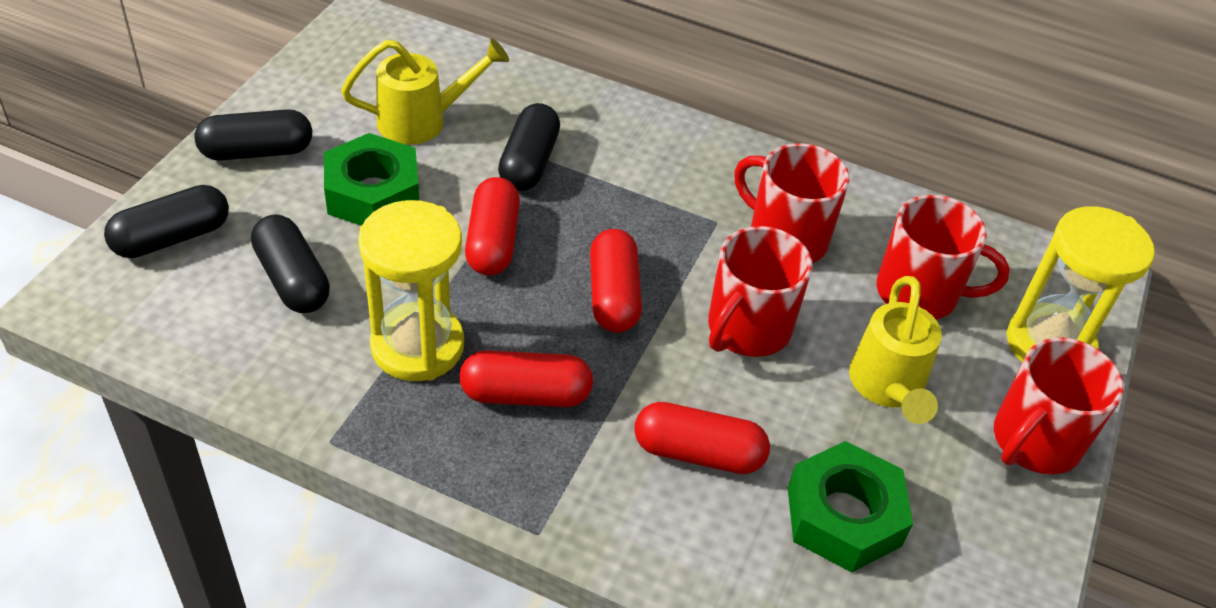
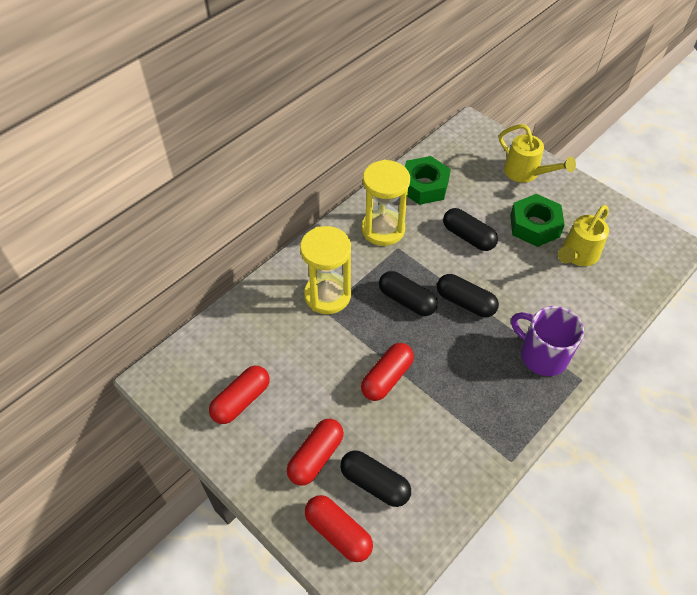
purple mug: 0 -> 1
red mug: 4 -> 0

